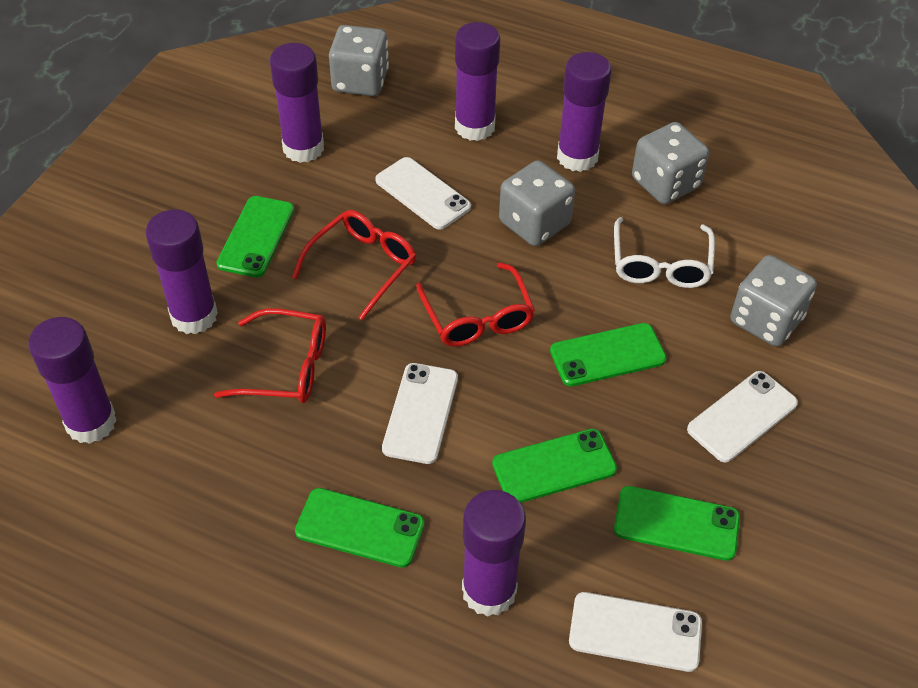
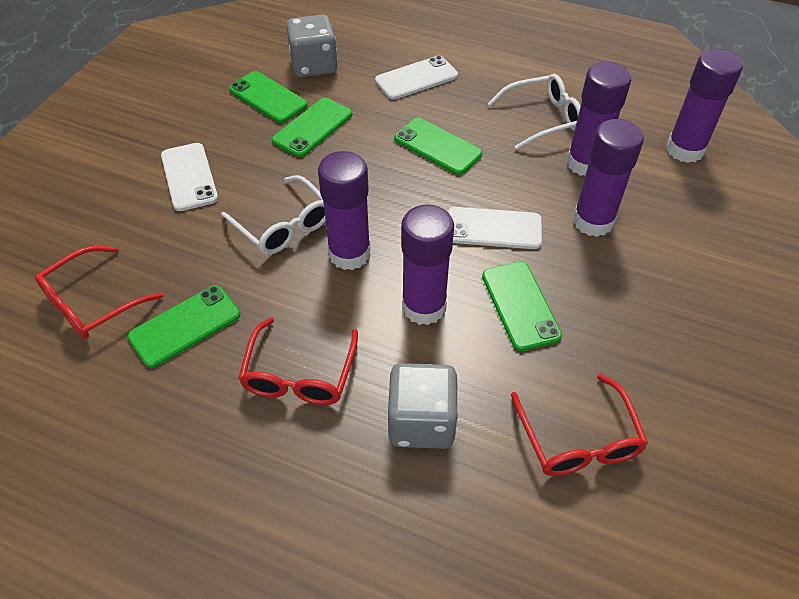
grey dice: 4 -> 2
purple glue stick: 6 -> 5
white glasses: 1 -> 2
white phone: 4 -> 3

